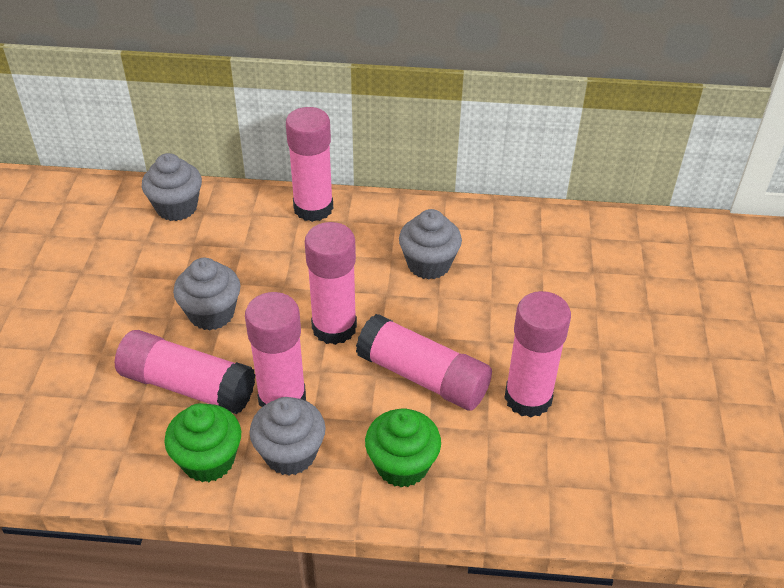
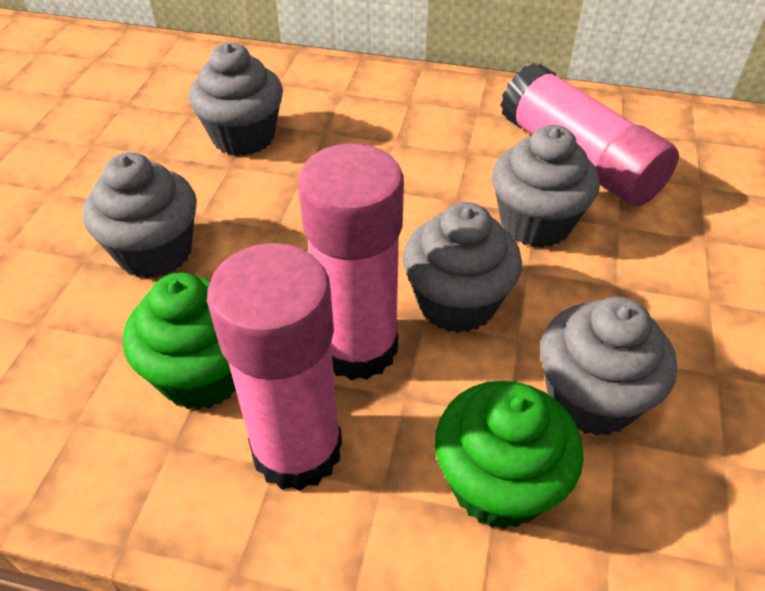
grey cupcake: 4 -> 5
pink glue stick: 6 -> 3

